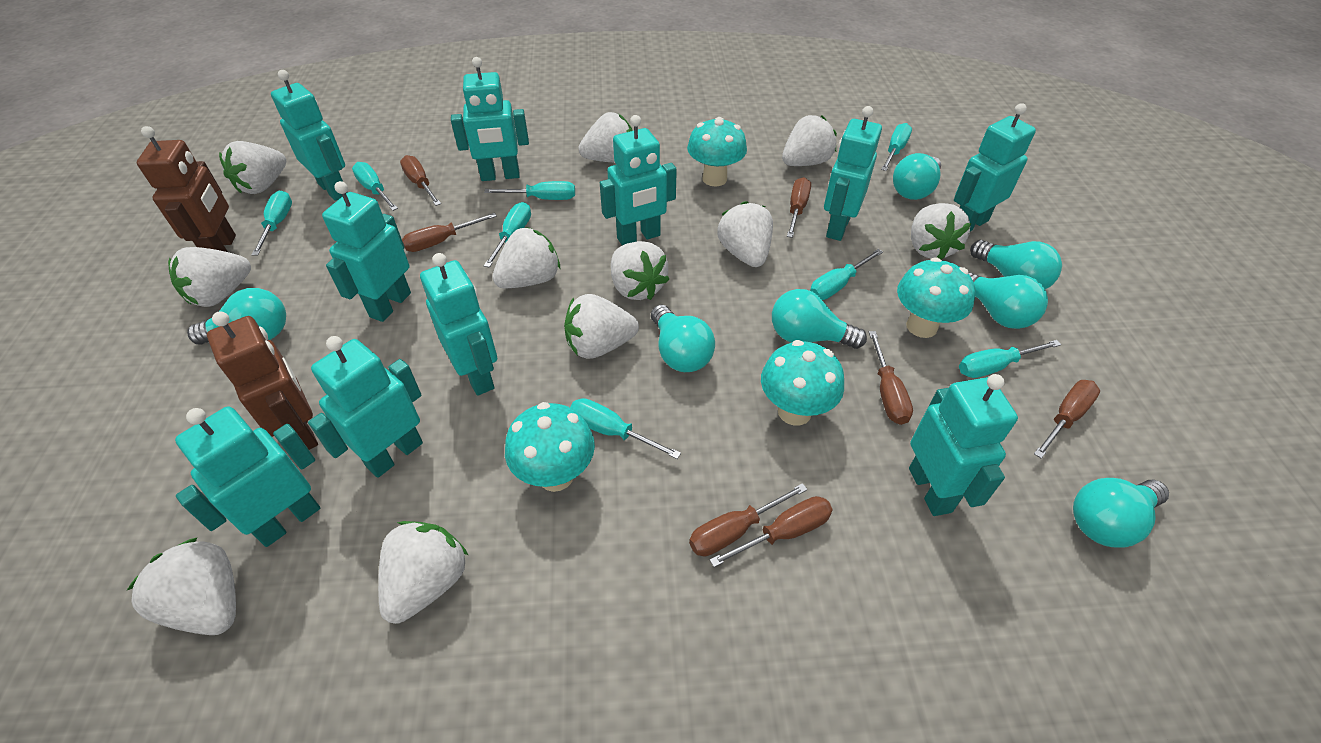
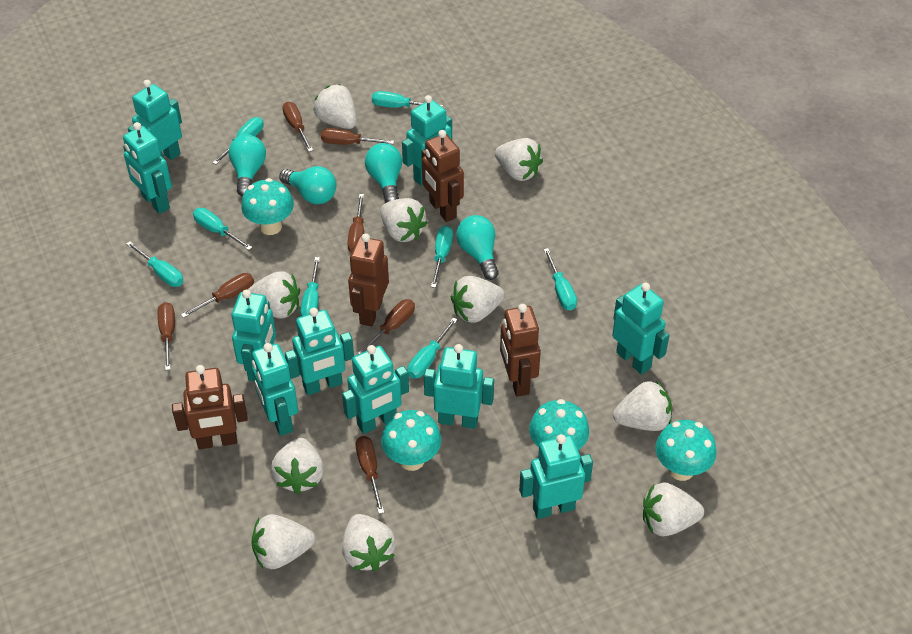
brown robot: 2 -> 4
turquoise light bulb: 7 -> 4
white strawberry: 11 -> 10

